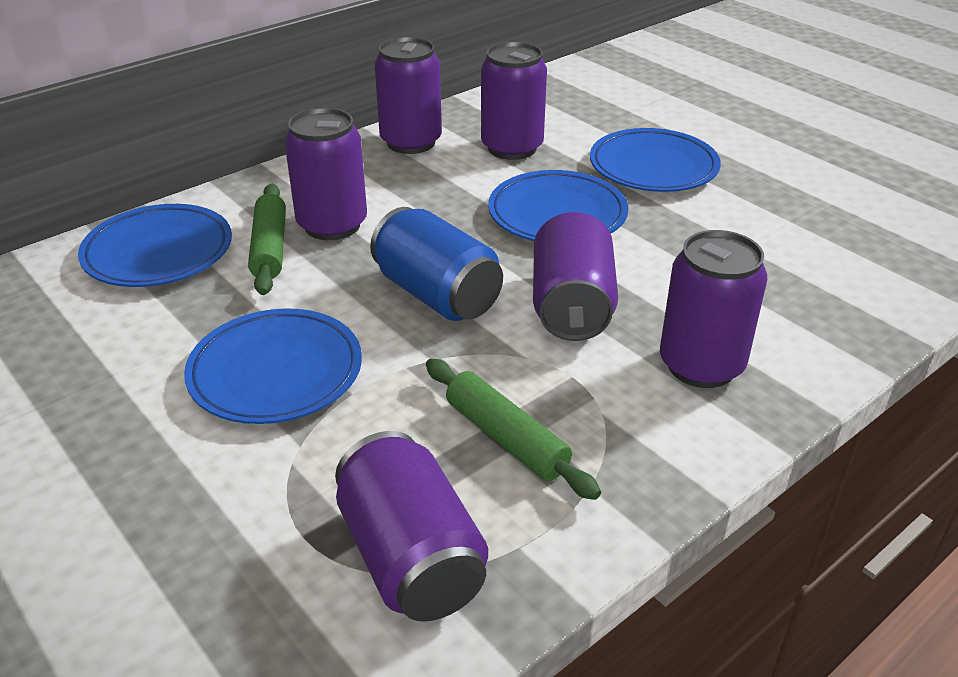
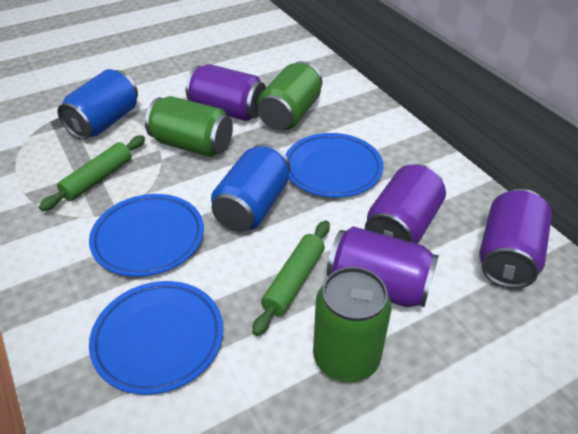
blue can: 1 -> 2
blue plate: 4 -> 3
green can: 0 -> 3
purple can: 6 -> 4

